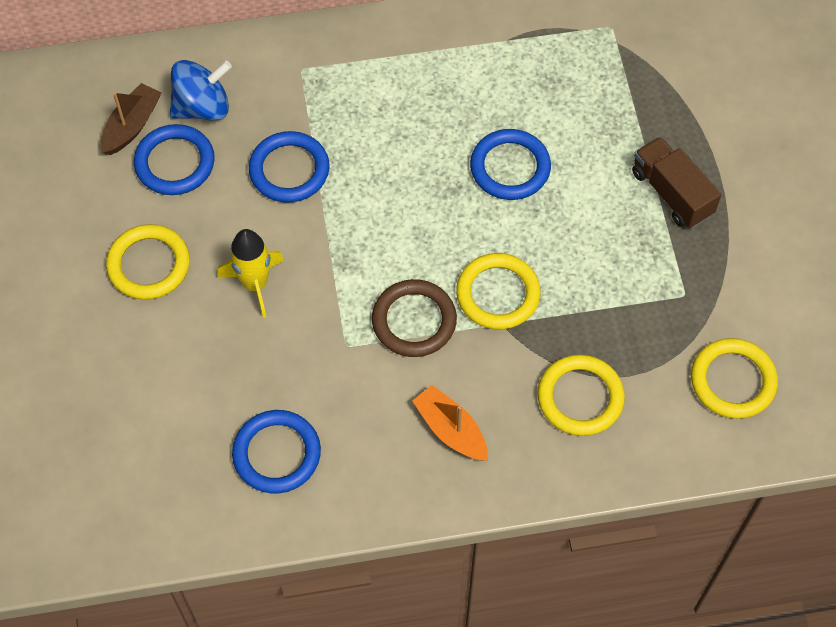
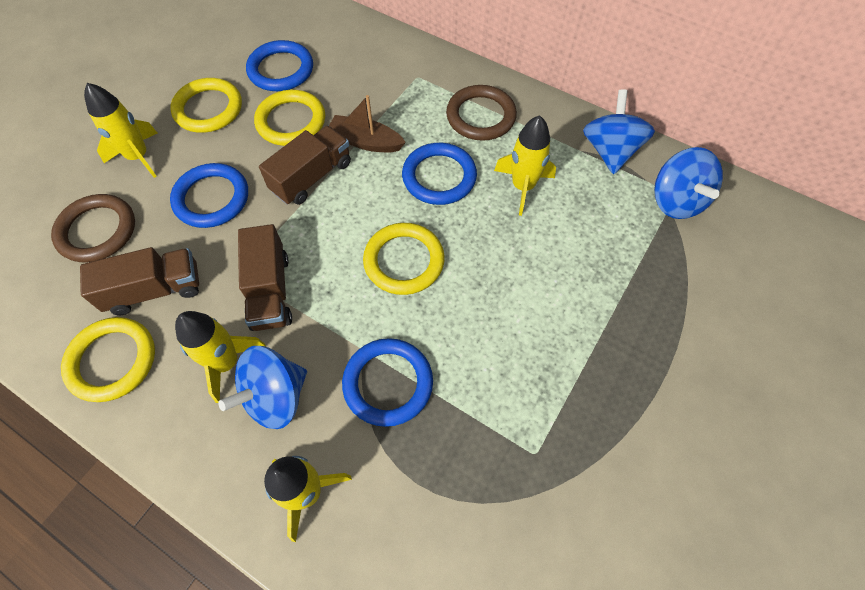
blue spinning top: 1 -> 3
brown ring: 1 -> 2
brown truck: 1 -> 3
orange boat: 1 -> 0
yellow rocket: 1 -> 4

